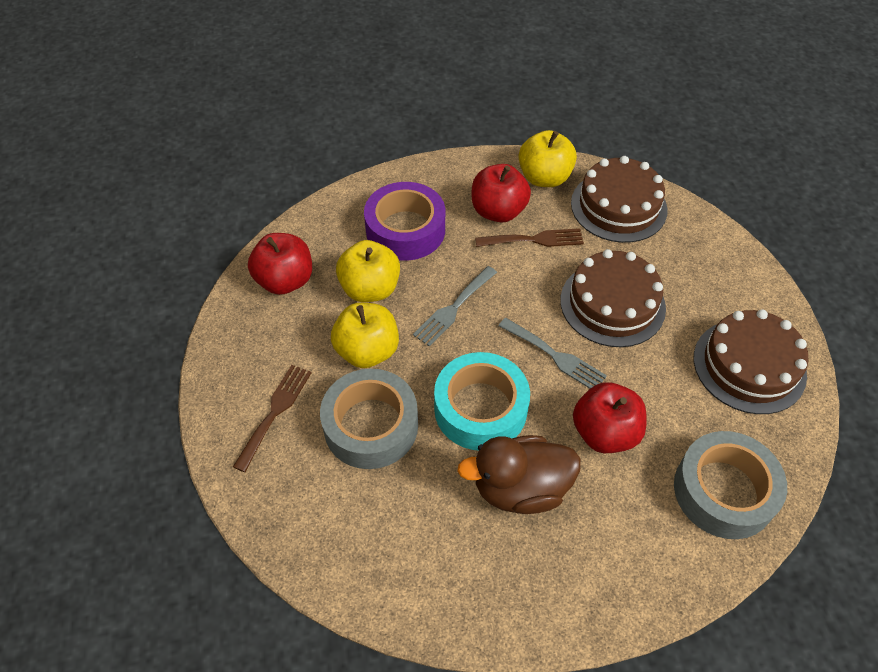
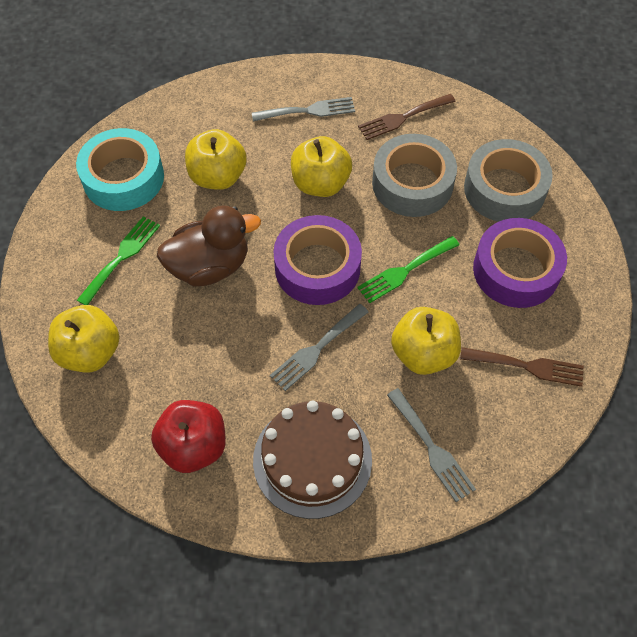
brown cake: 3 -> 1
green fork: 0 -> 2
grey fork: 2 -> 3
purple tape: 1 -> 2
red apple: 3 -> 1
yellow apple: 3 -> 4

